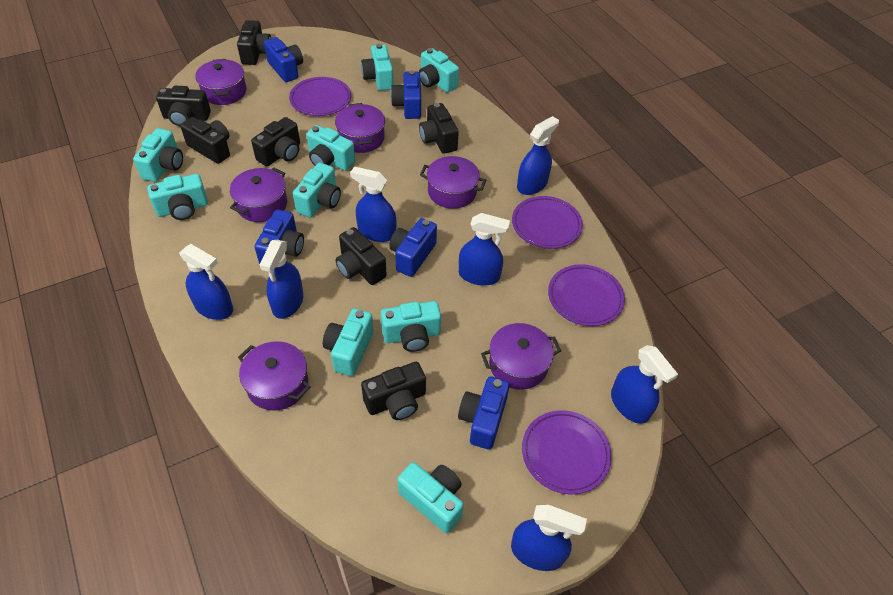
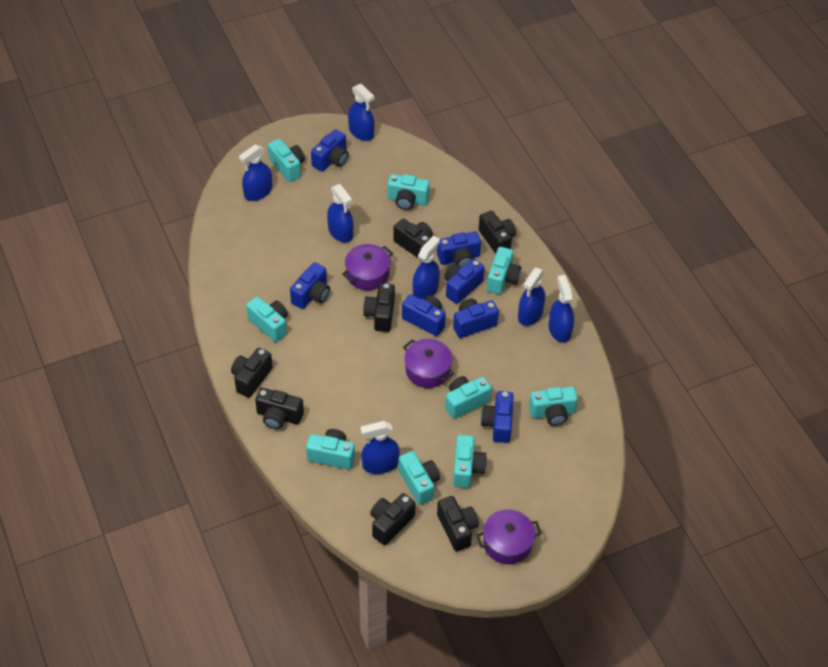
blue camera: 5 -> 7
purple plate: 4 -> 0
purple pot: 6 -> 3

